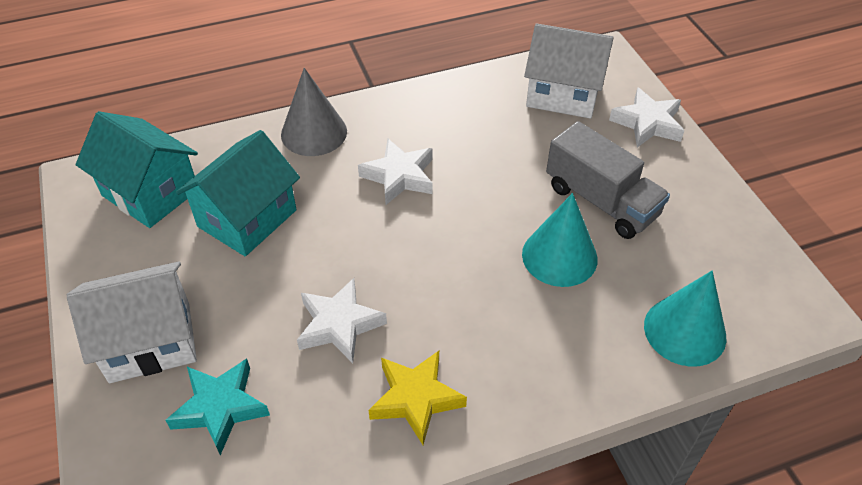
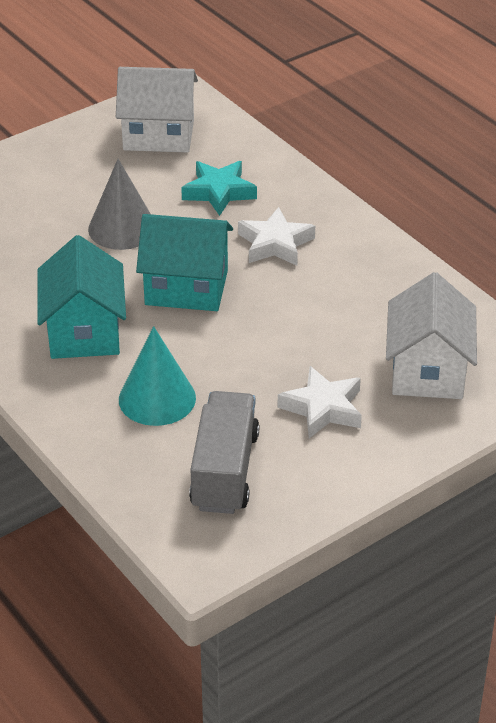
turquoise cone: 2 -> 1
white star: 3 -> 2
yellow star: 1 -> 0

